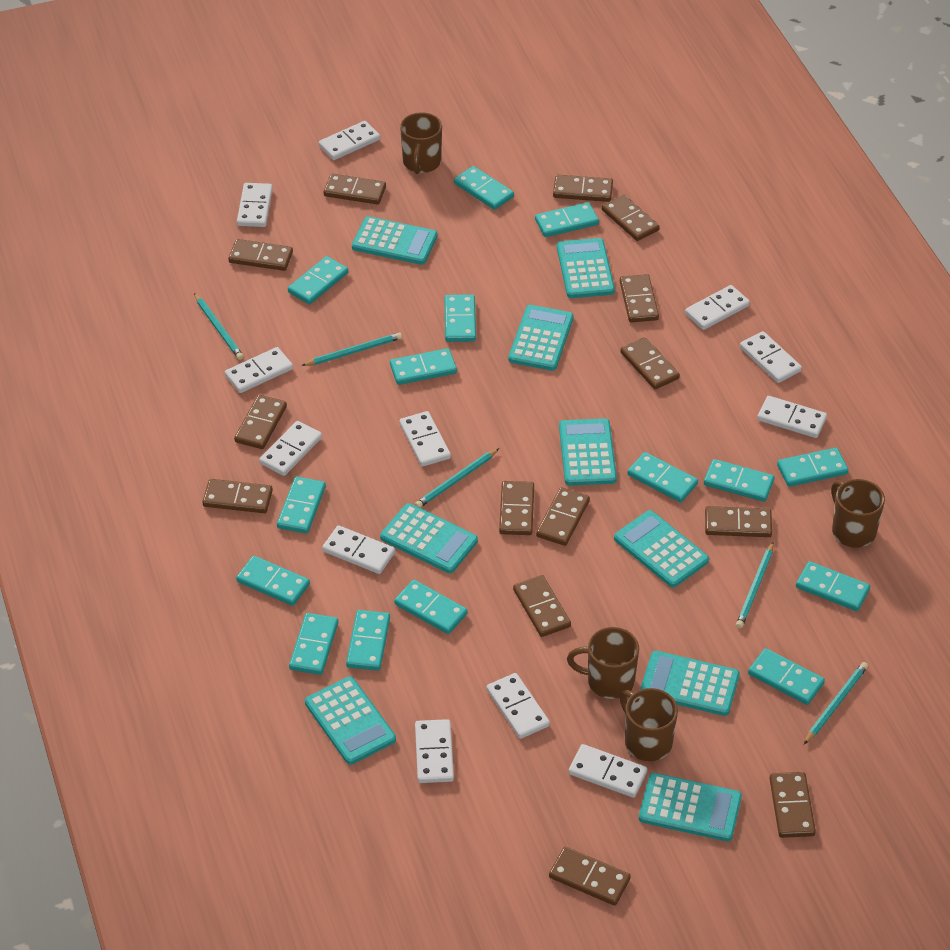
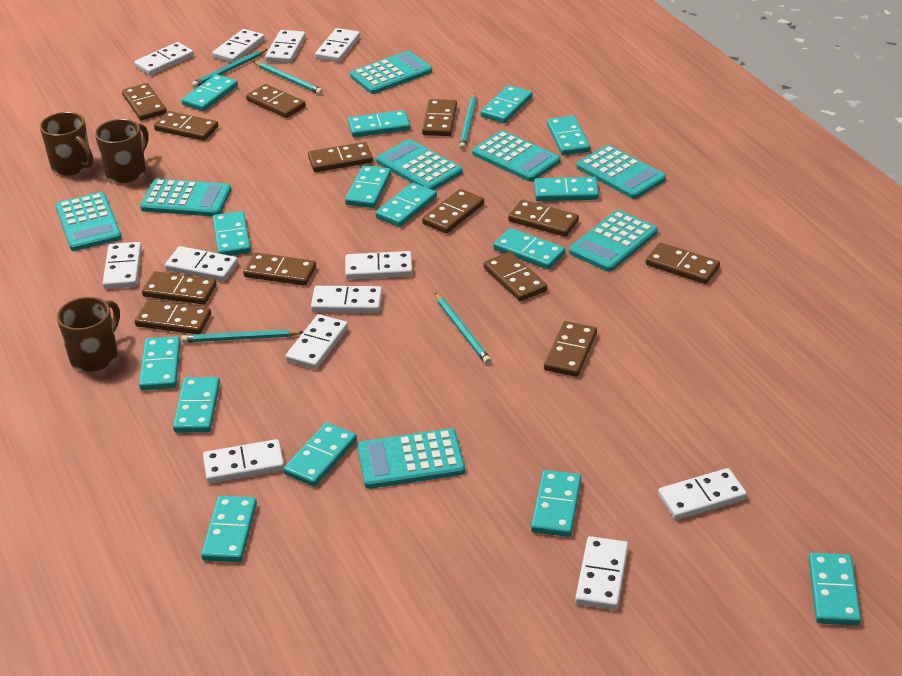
brown domino: 14 -> 13
brown mug: 4 -> 3
turquoise calculator: 9 -> 8

